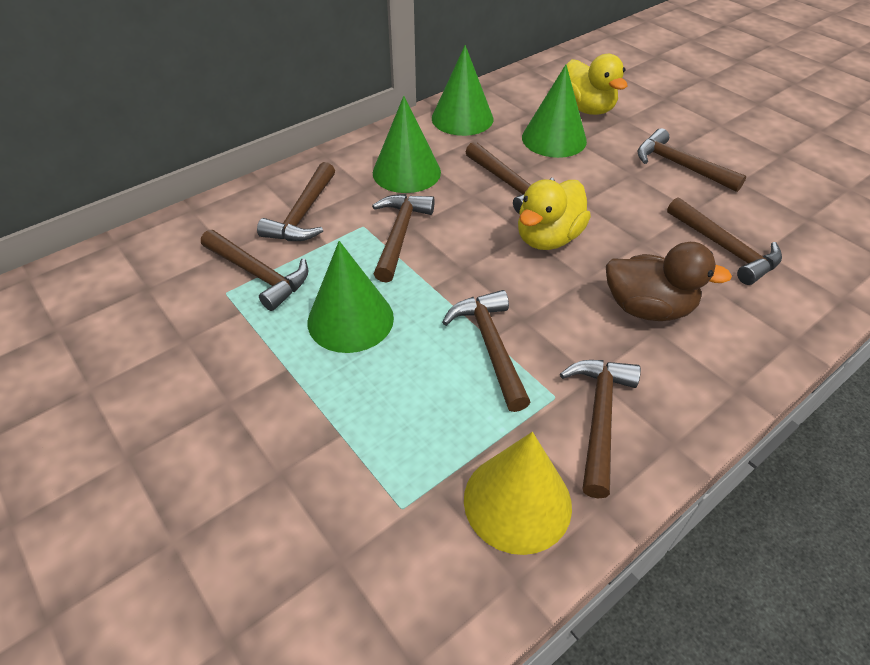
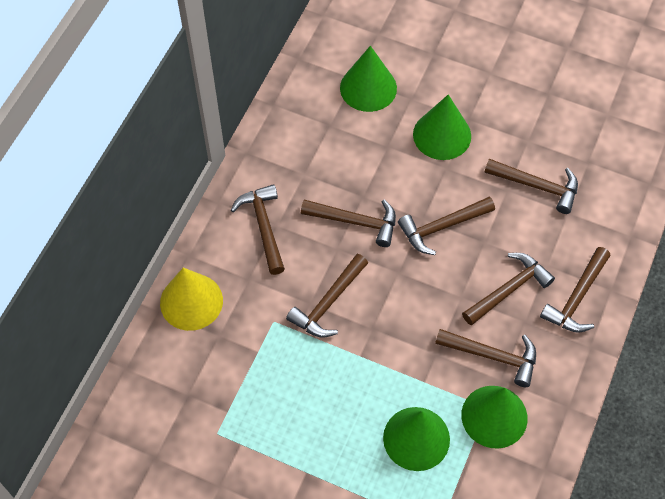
brown duck: 1 -> 0
yellow duck: 2 -> 0

